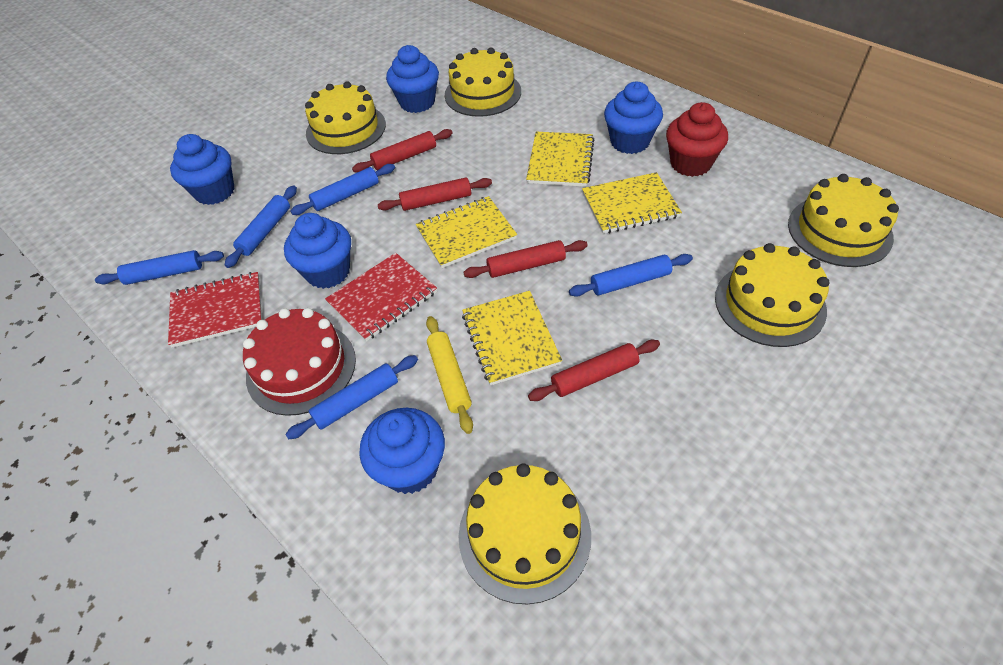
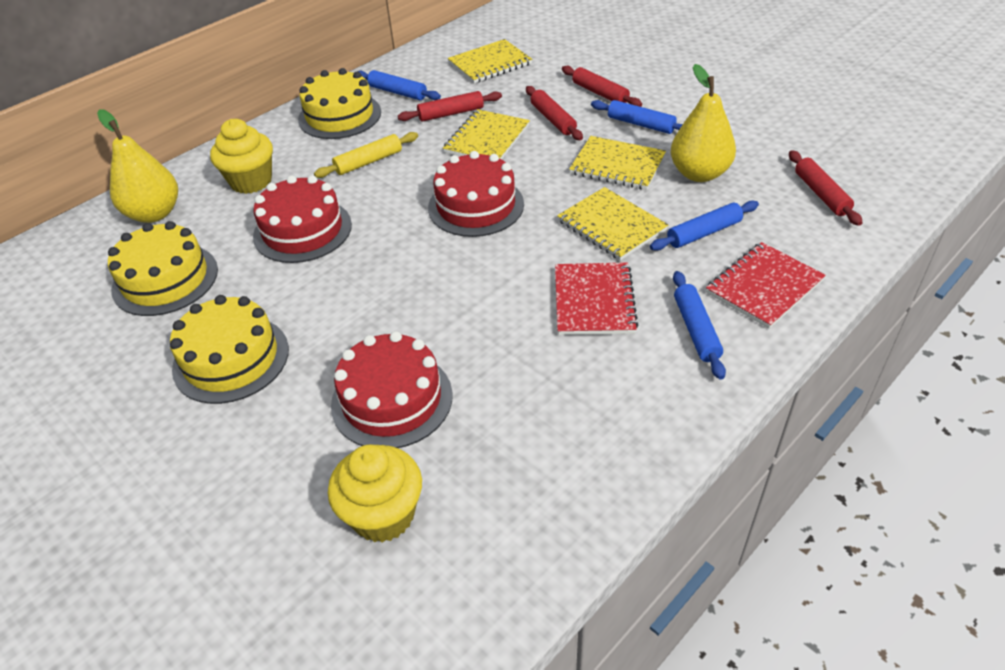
blue cupcake: 5 -> 0
blue rolling pin: 5 -> 4
red cake: 1 -> 3
red cupcake: 1 -> 0
yellow cake: 5 -> 3
yellow cupcake: 0 -> 2
yellow pear: 0 -> 2

